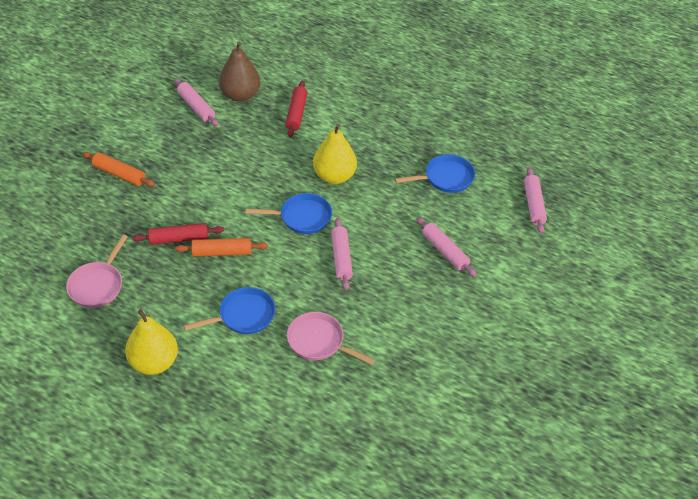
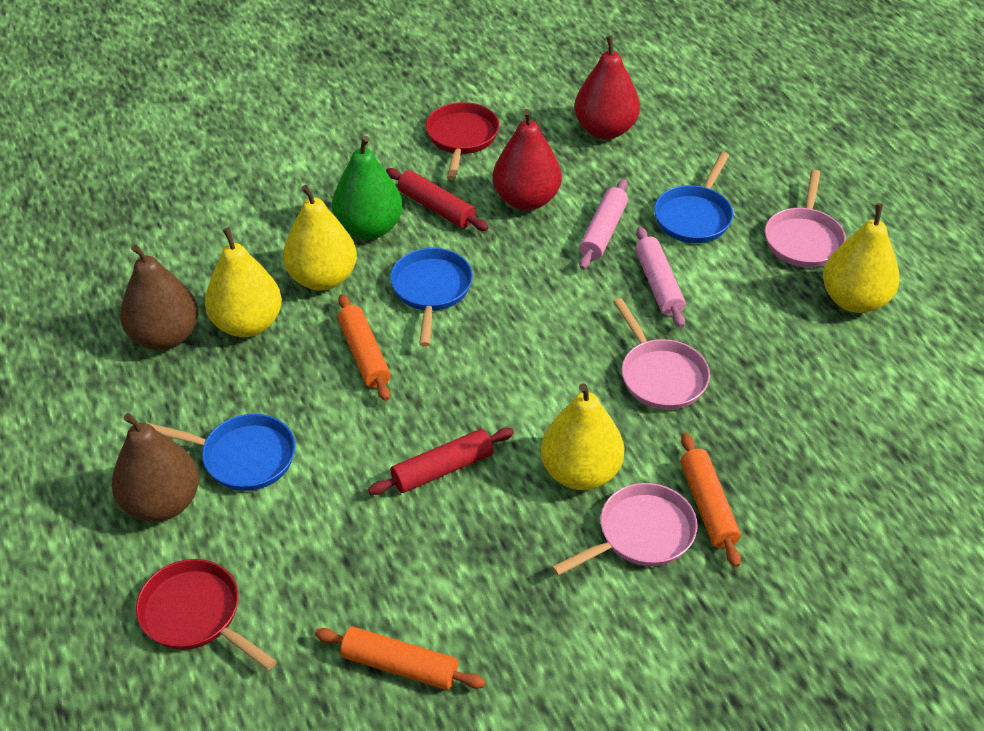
brown pear: 1 -> 2
green pear: 0 -> 1
orange rolling pin: 2 -> 3
pink pan: 2 -> 3
pink rolling pin: 4 -> 2
red pan: 0 -> 2
red pear: 0 -> 2
yellow pear: 2 -> 4

